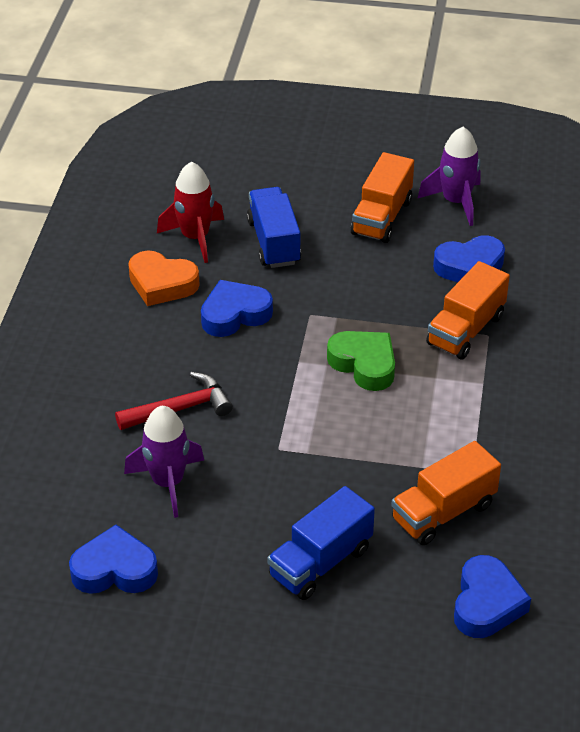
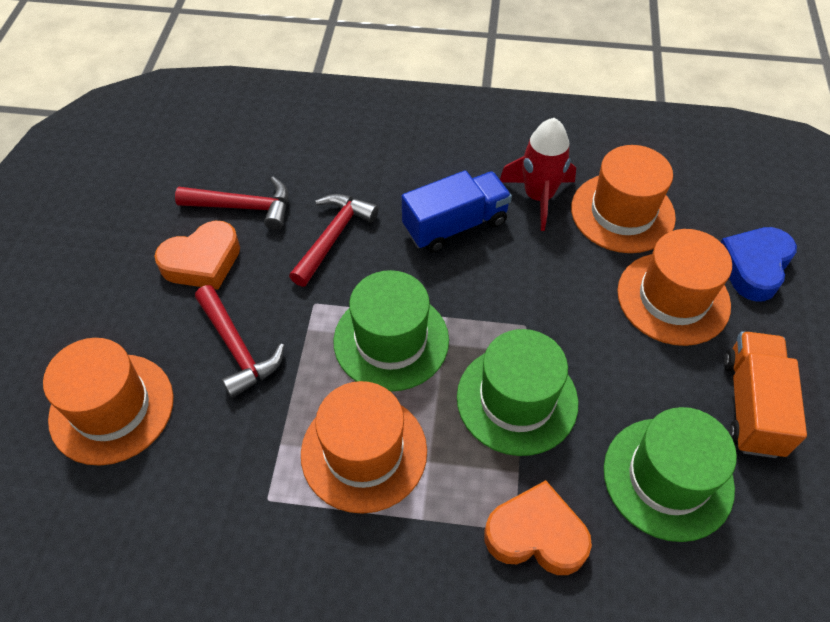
blue heart: 4 -> 1
blue truck: 2 -> 1
green hat: 0 -> 3
green heart: 1 -> 0
orange hat: 0 -> 4
orange heart: 1 -> 2
orange truck: 3 -> 1
purple rocket: 2 -> 0
red hammer: 1 -> 3

